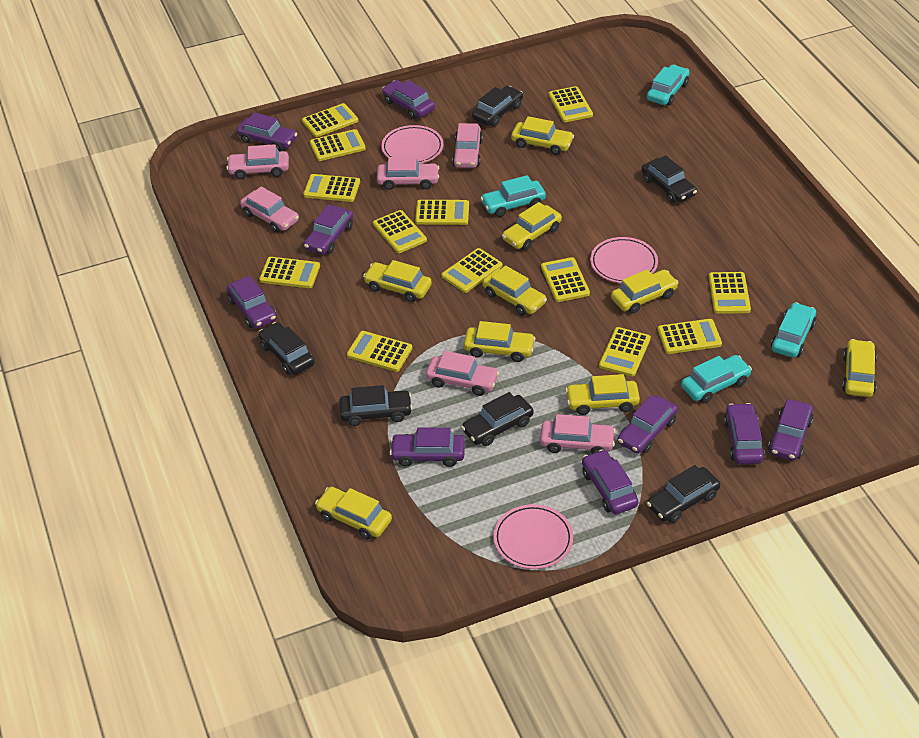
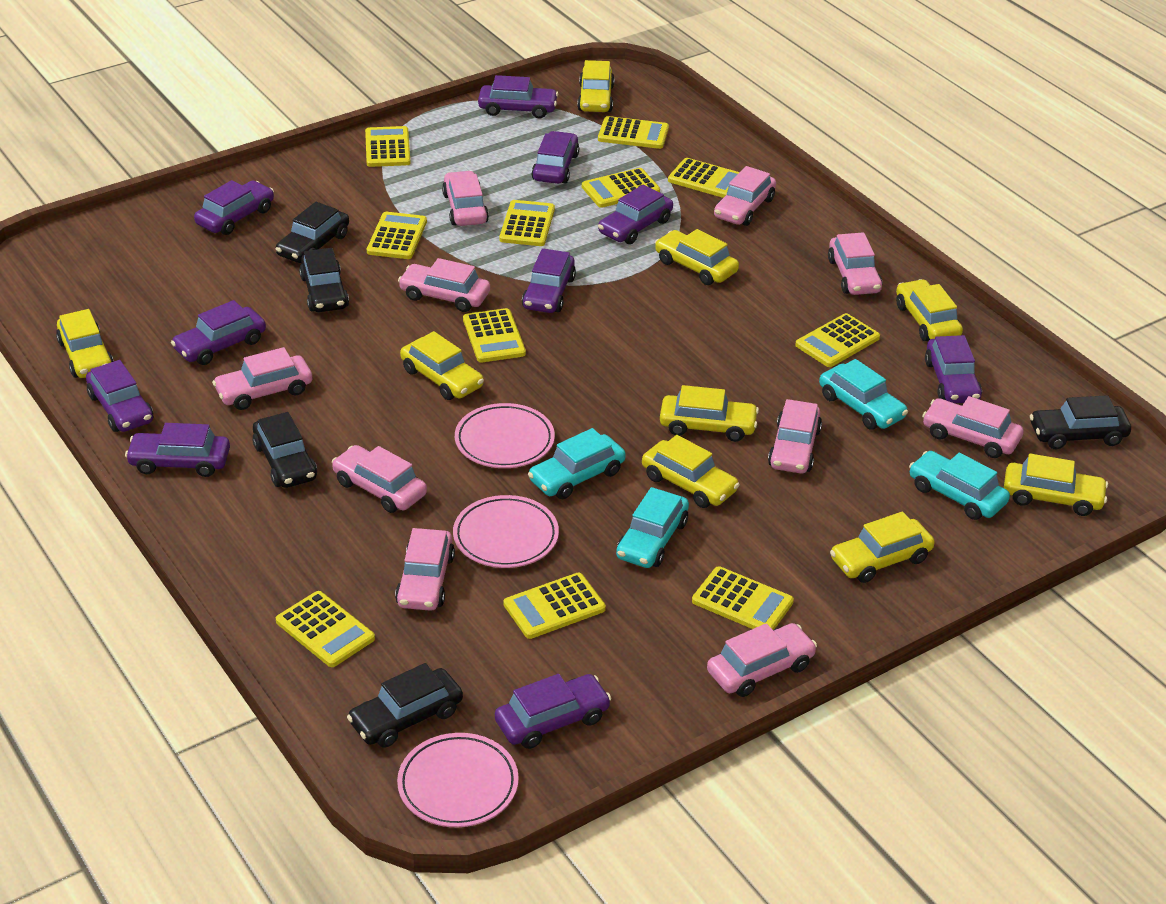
black car: 6 -> 5
pink car: 6 -> 10
purple car: 9 -> 10
yellow calculator: 13 -> 11

